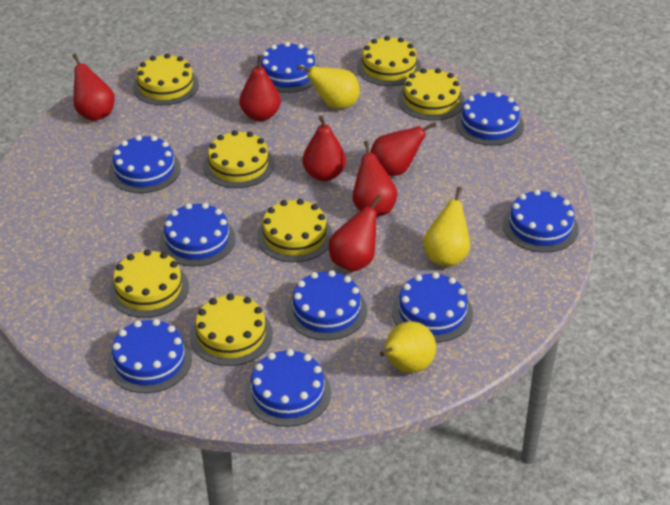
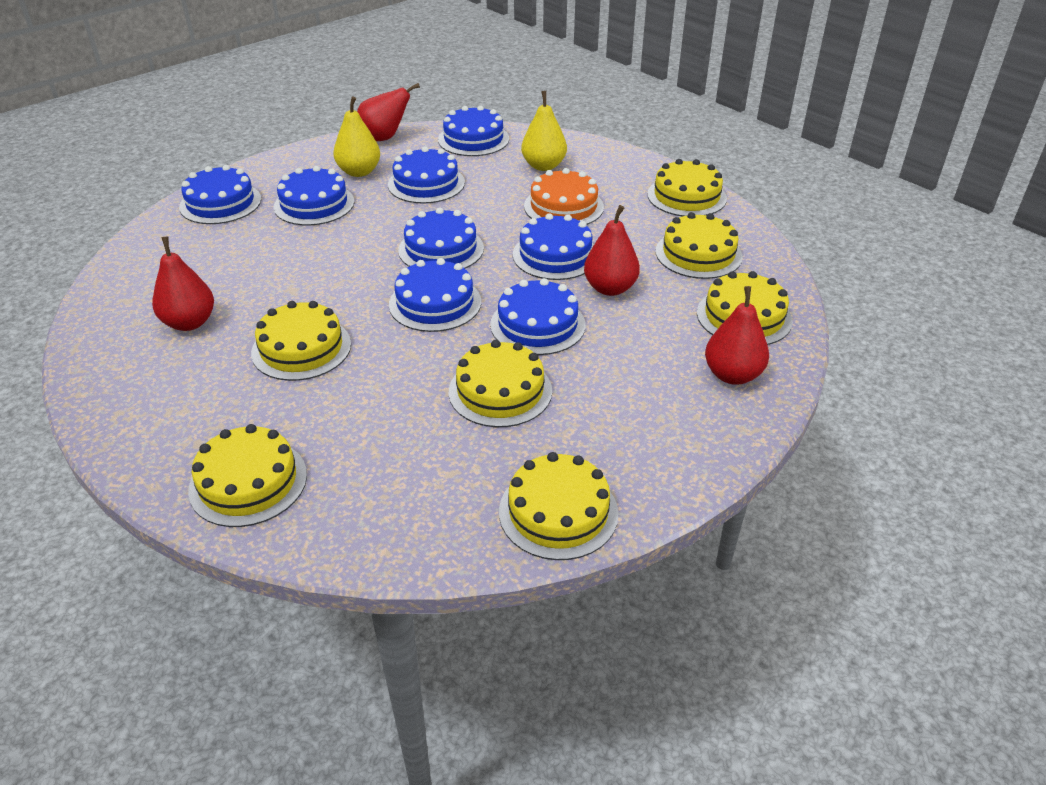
blue cake: 9 -> 8
orange cake: 0 -> 1
red pear: 6 -> 4
yellow pear: 3 -> 2

